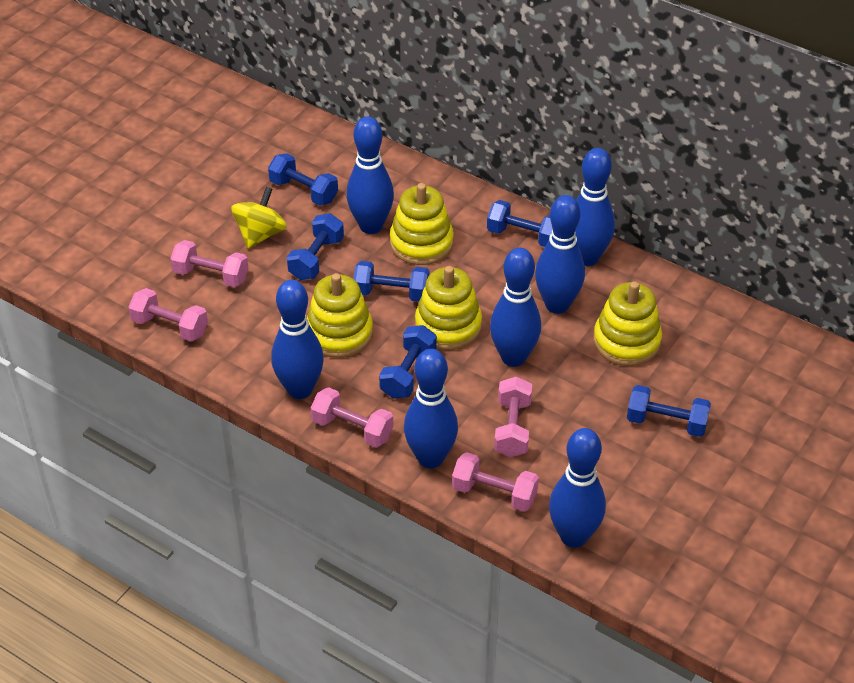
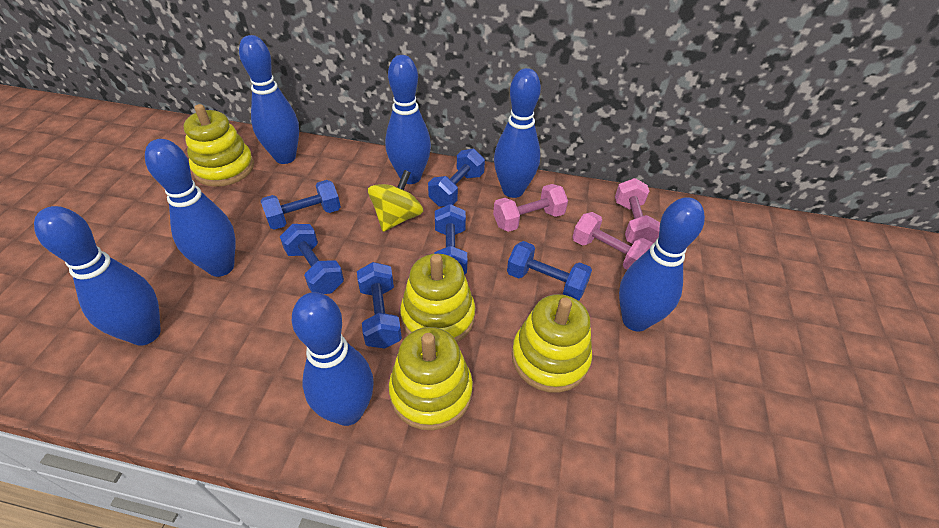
pink dumbbell: 5 -> 3

